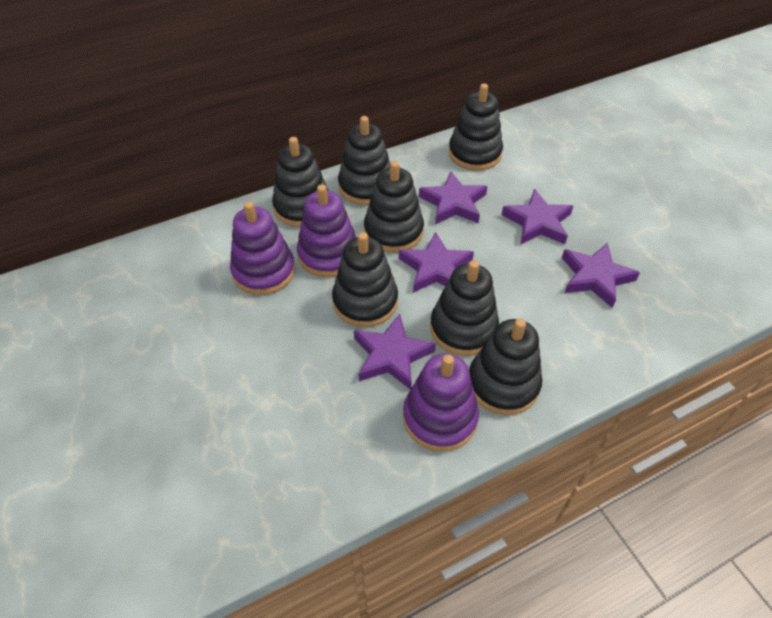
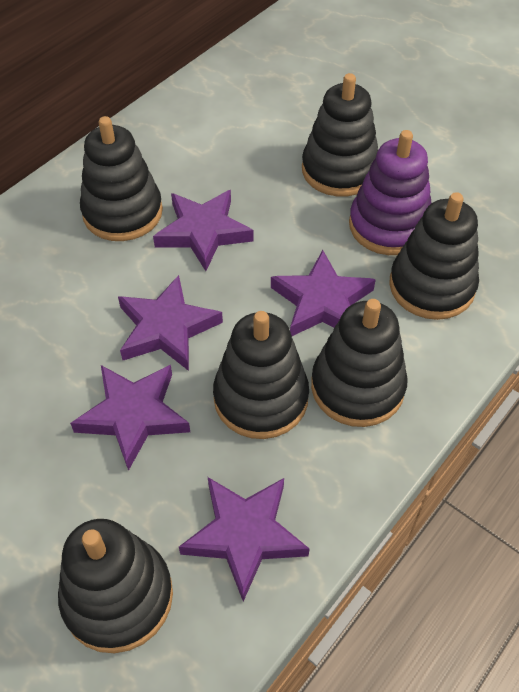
black stacking toy: 7 -> 6
purple stacking toy: 3 -> 1

